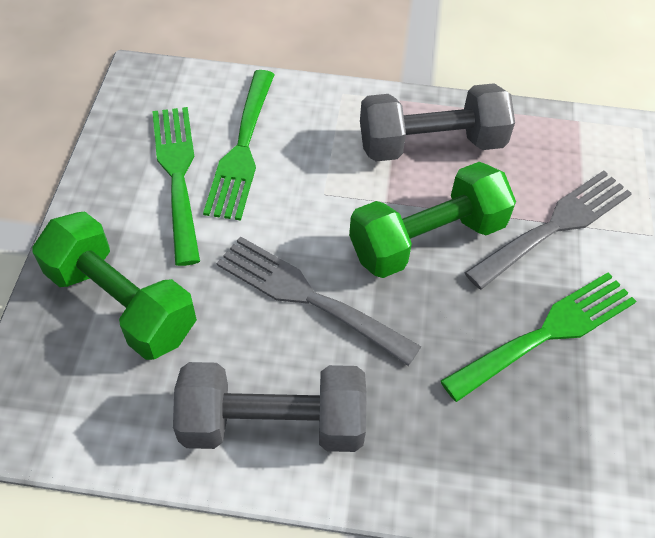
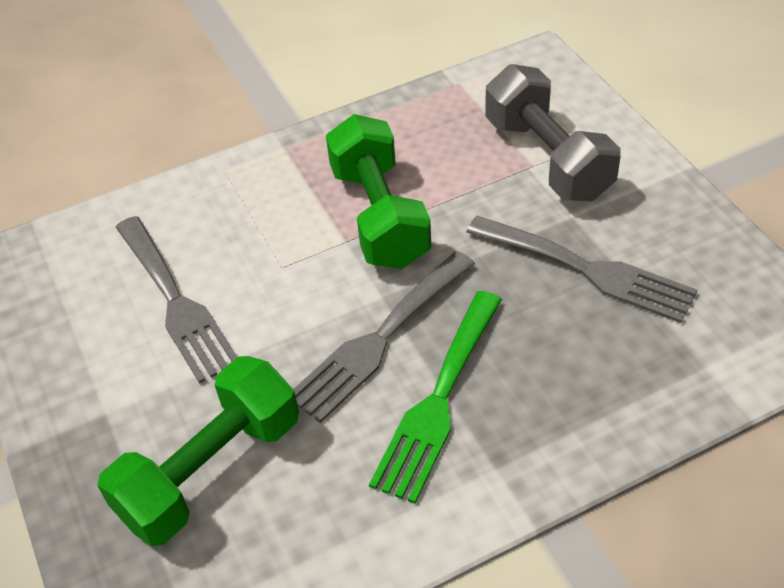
green fork: 3 -> 1
grey dumbbell: 2 -> 1
grey fork: 2 -> 3

